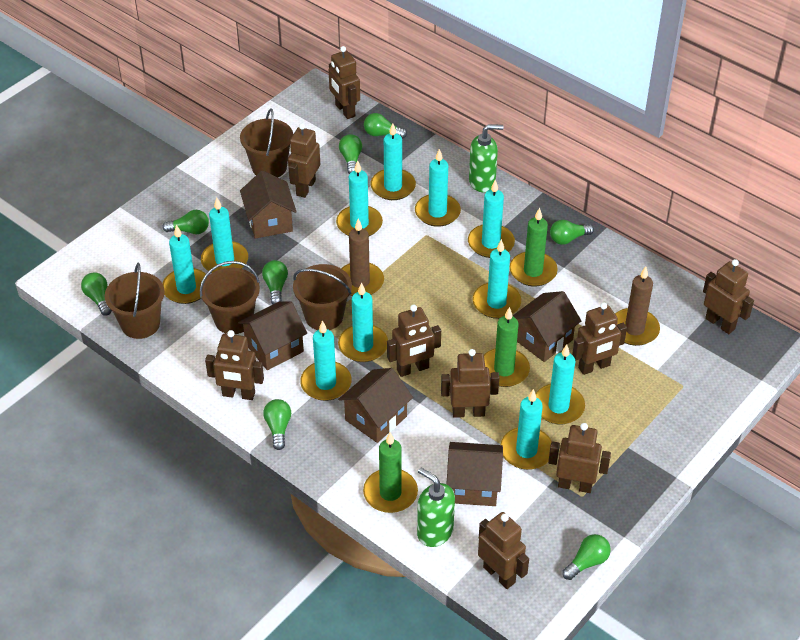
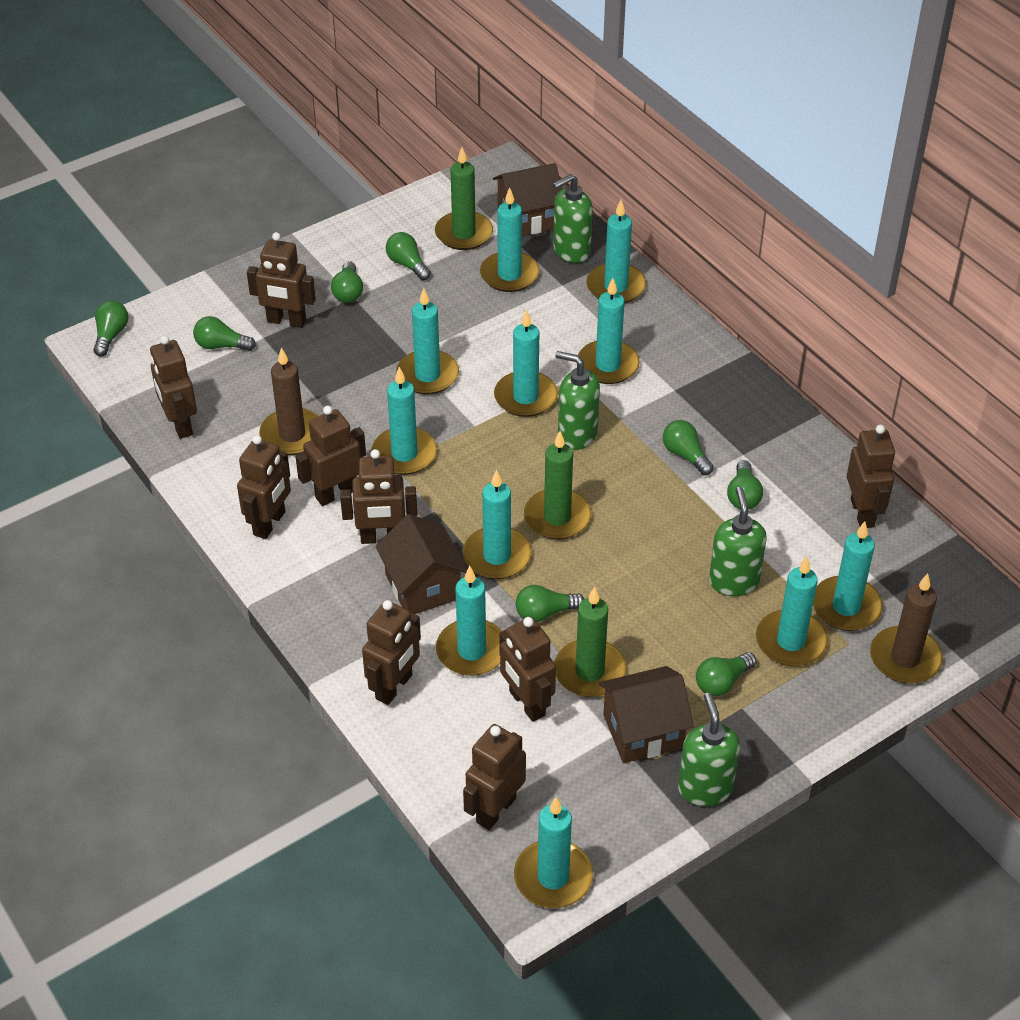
brown bucket: 4 -> 0
brown house: 5 -> 3
green soap dispenser: 2 -> 4

